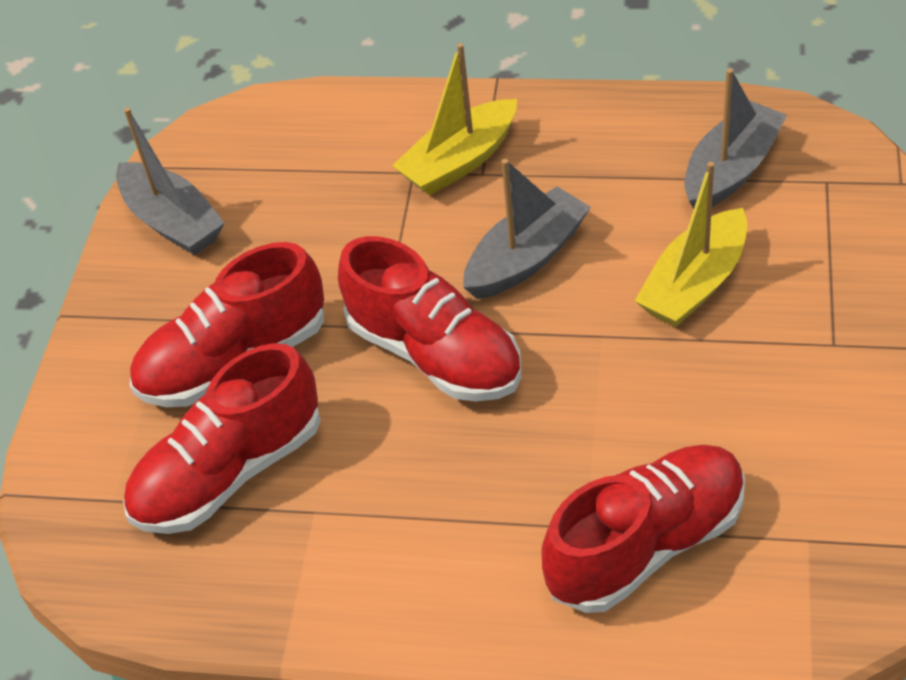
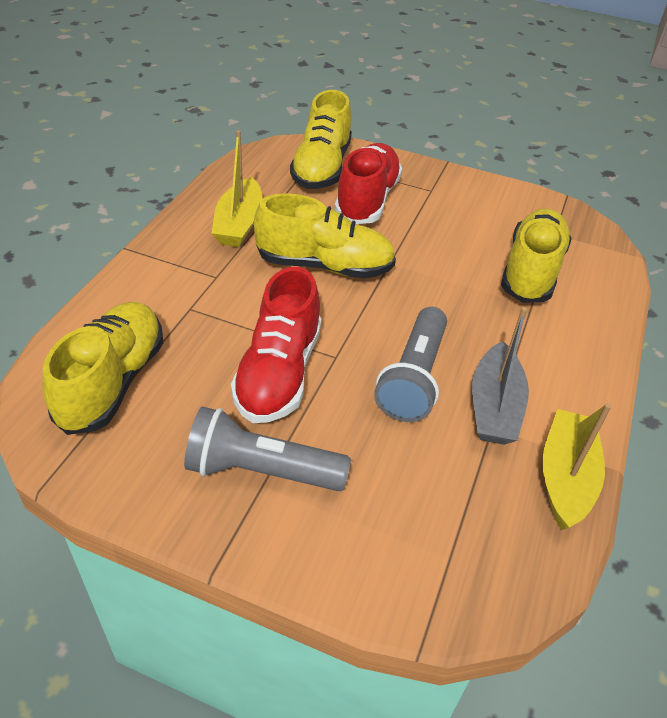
grey boat: 3 -> 1
grey flashlight: 0 -> 2
red shoe: 4 -> 2
yellow shoe: 0 -> 4

